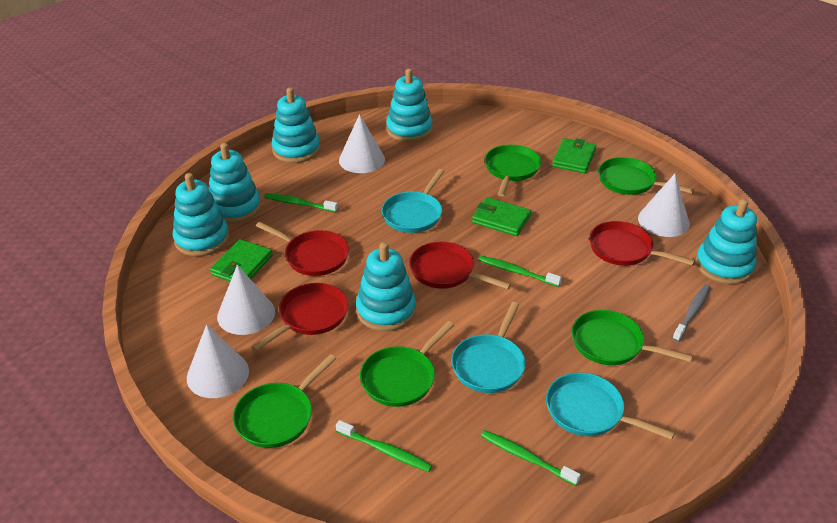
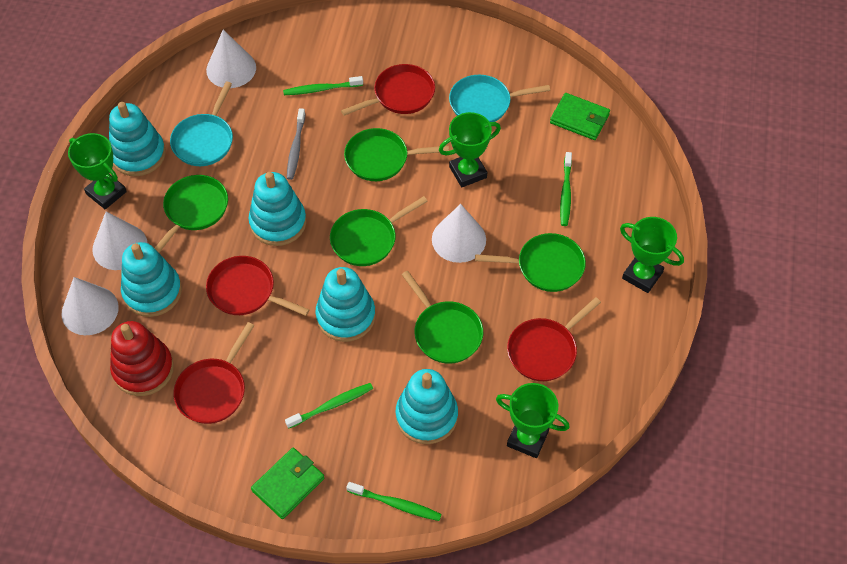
green trophy: 0 -> 4
green wallet: 3 -> 2
red stacking toy: 0 -> 1
turquoise pan: 3 -> 2
turquoise stacking toy: 6 -> 5

